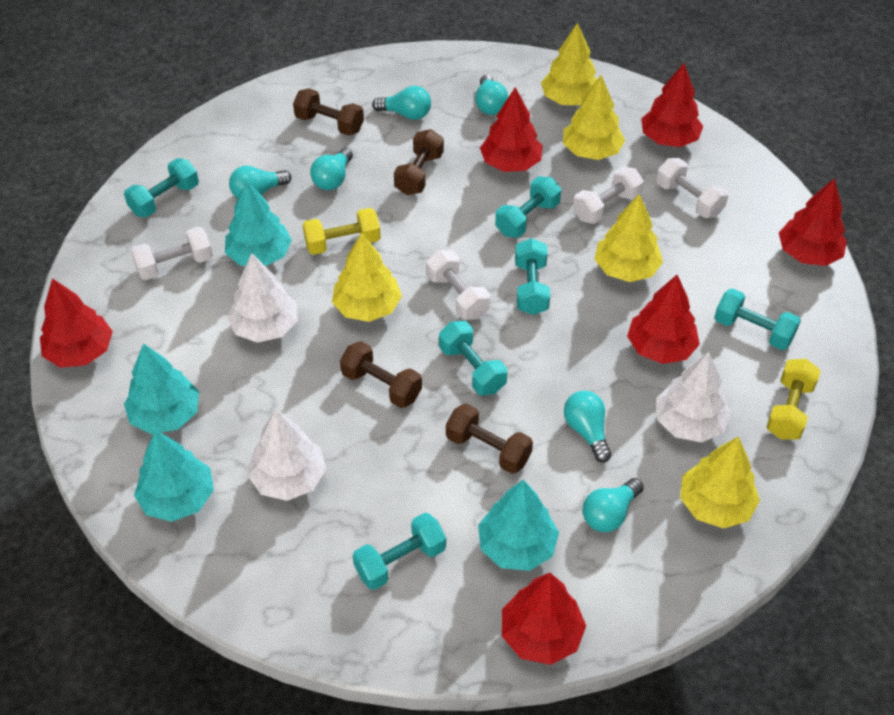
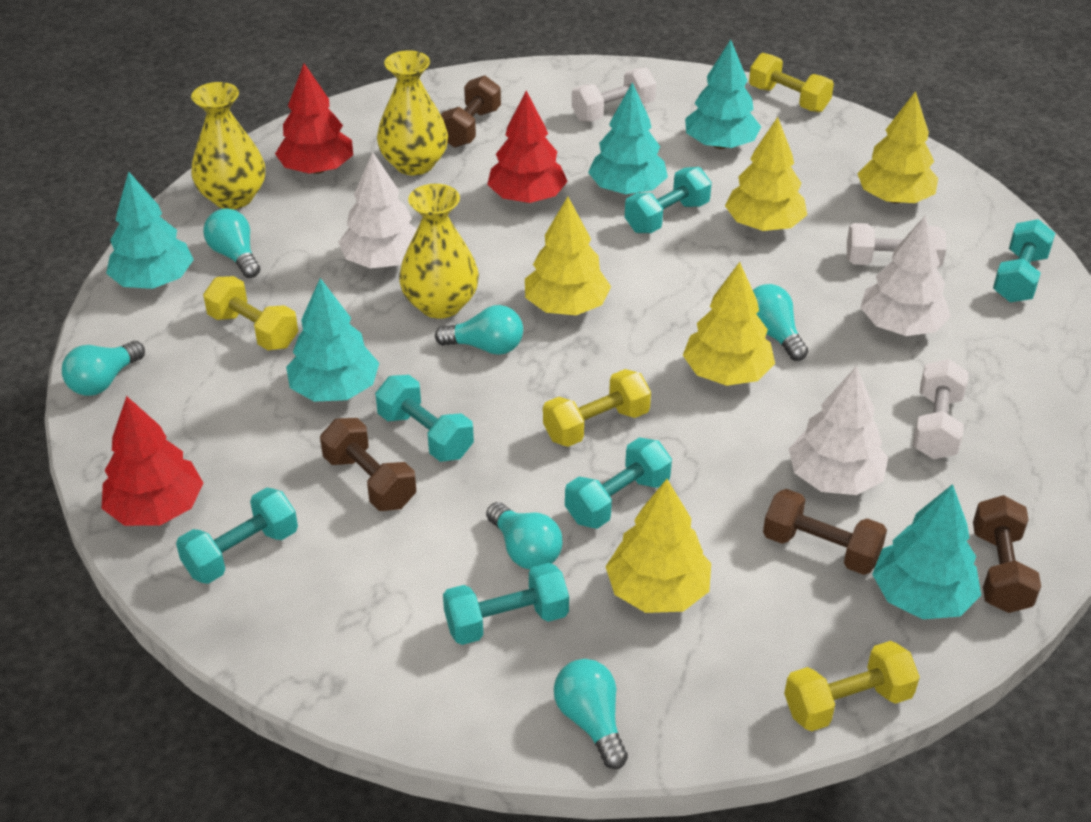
red tree: 6 -> 3
turquoise tree: 4 -> 5
white dumbbell: 4 -> 3
yellow dumbbell: 2 -> 4
yellow vase: 0 -> 3

